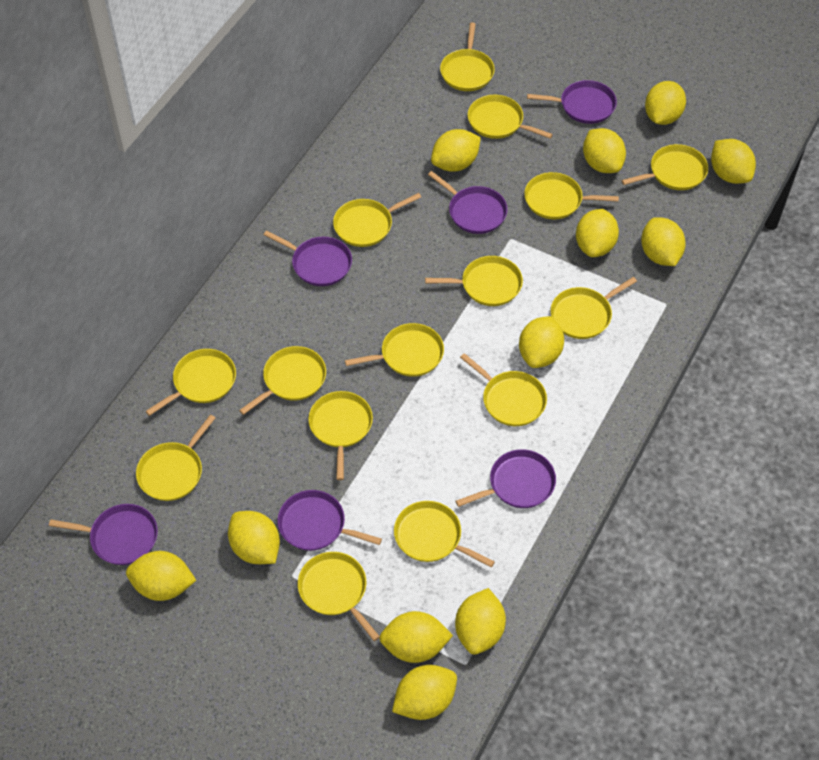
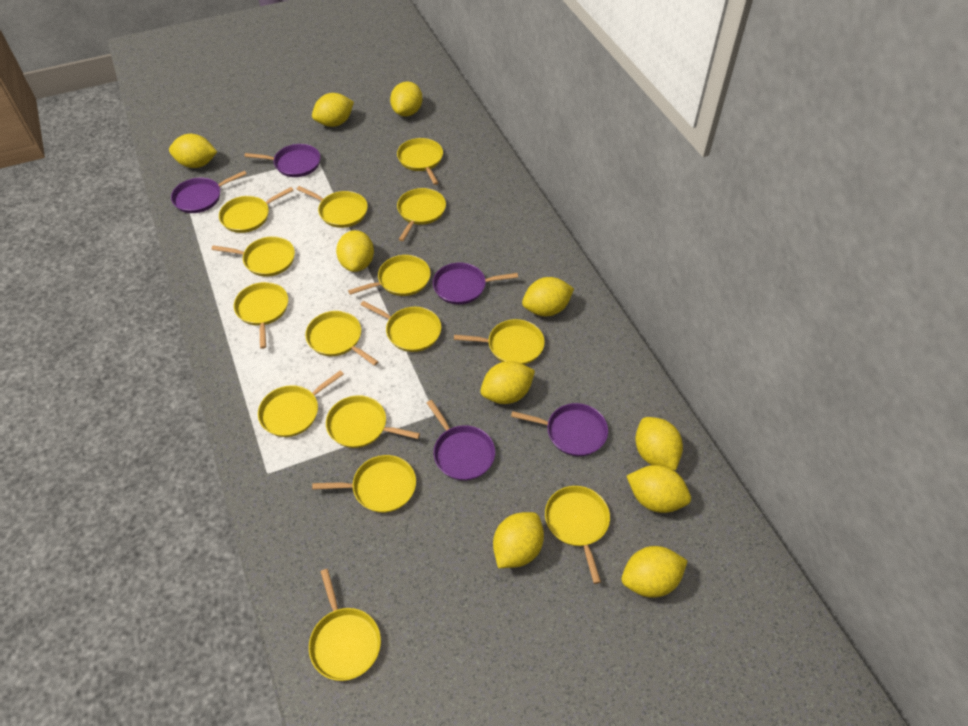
purple pan: 6 -> 5
yellow lemon: 12 -> 10

